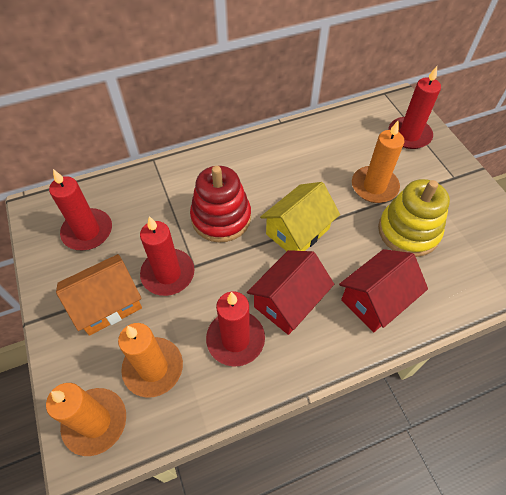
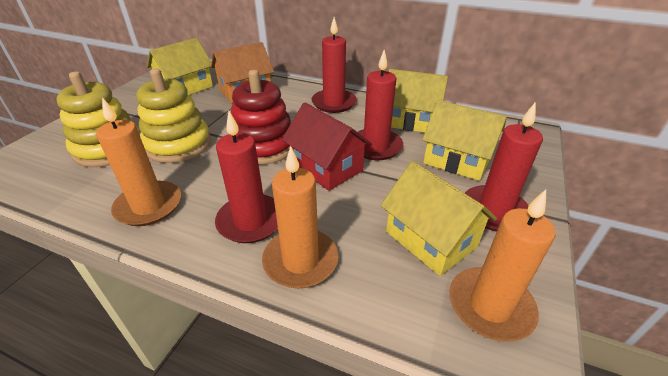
red house: 2 -> 1
yellow house: 1 -> 4
yellow stacking toy: 1 -> 2

